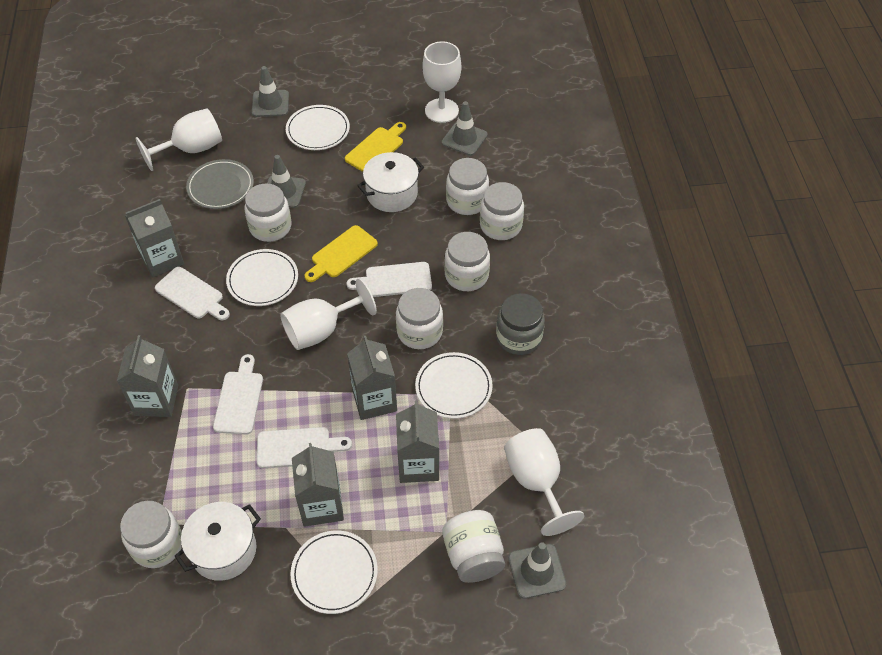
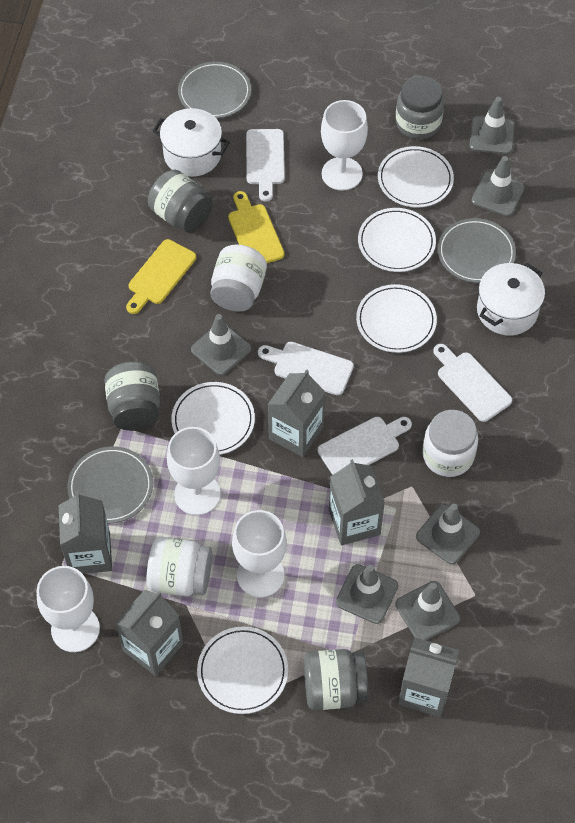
grey jar: 1 -> 4
grey plate: 1 -> 3
grey traffic cone: 4 -> 6
white jar: 7 -> 3
white plate: 4 -> 5

